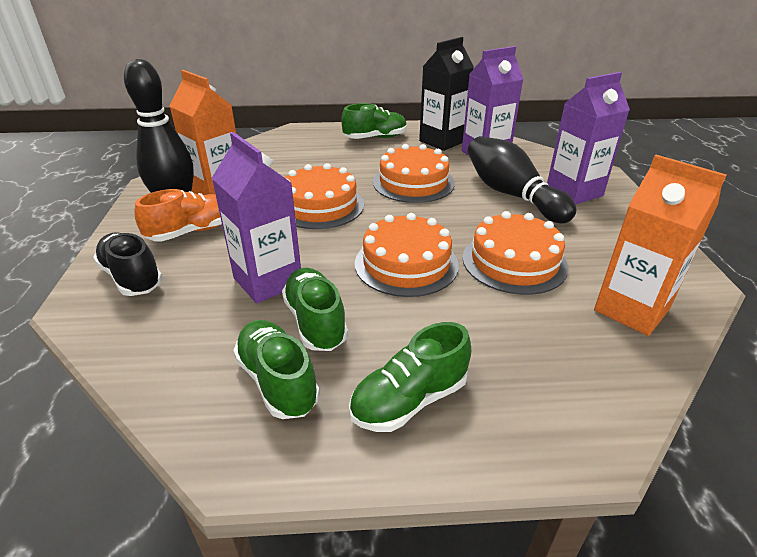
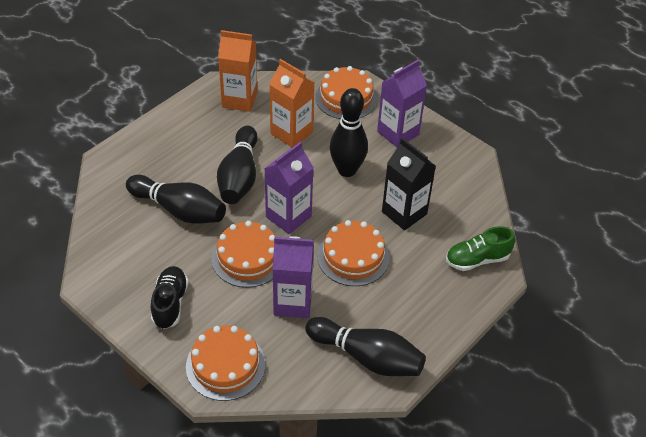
black bowling pin: 2 -> 4
green shoe: 4 -> 1
orange shoe: 1 -> 0

